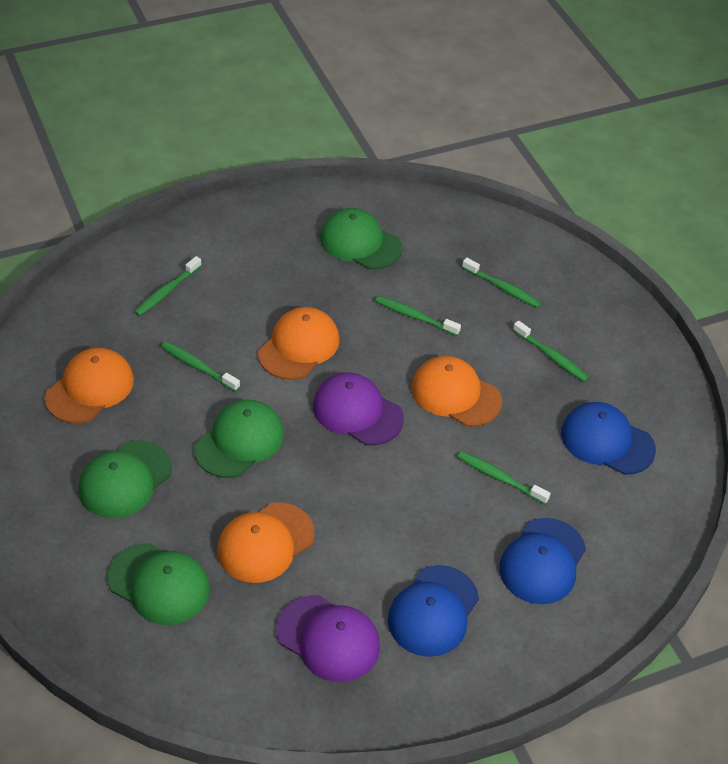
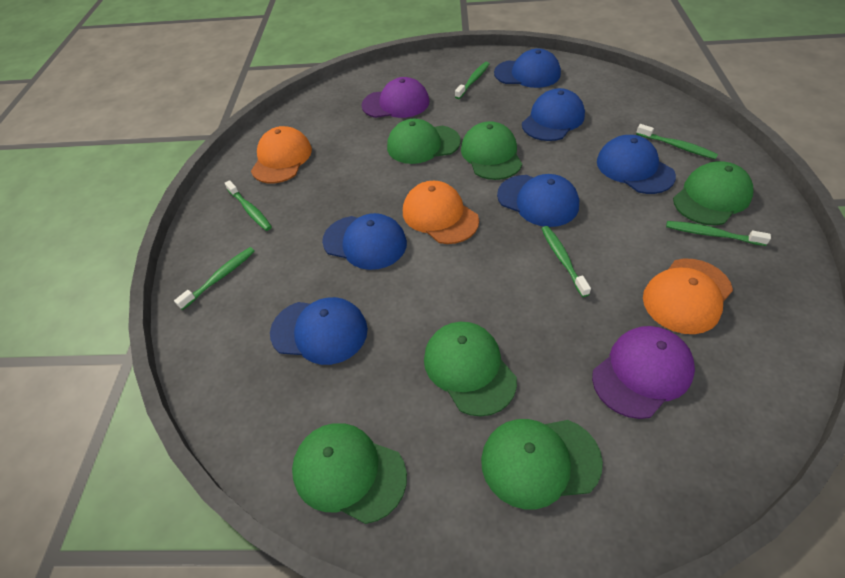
blue cap: 3 -> 6
green cap: 4 -> 6
orange cap: 4 -> 3

